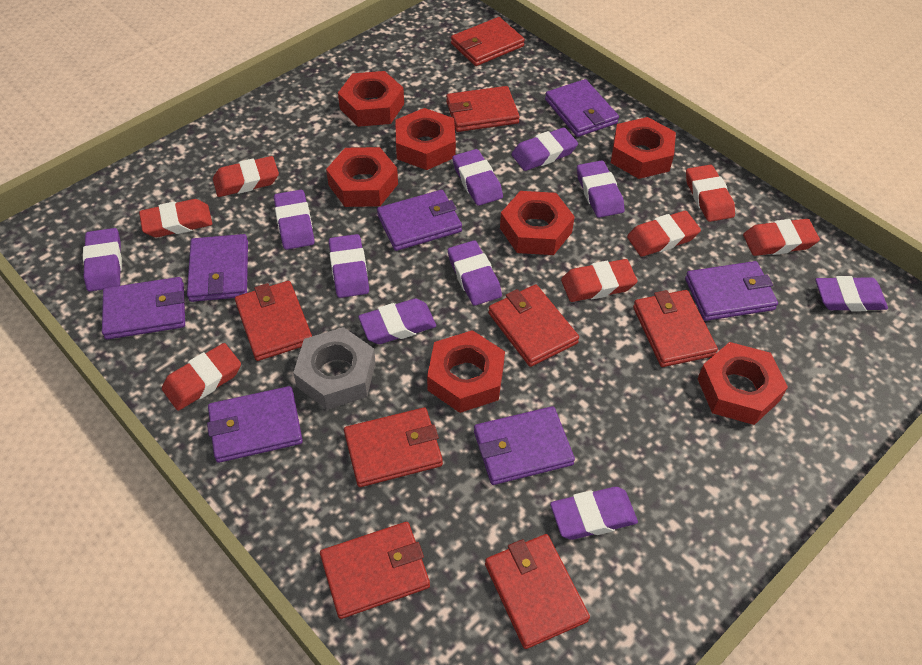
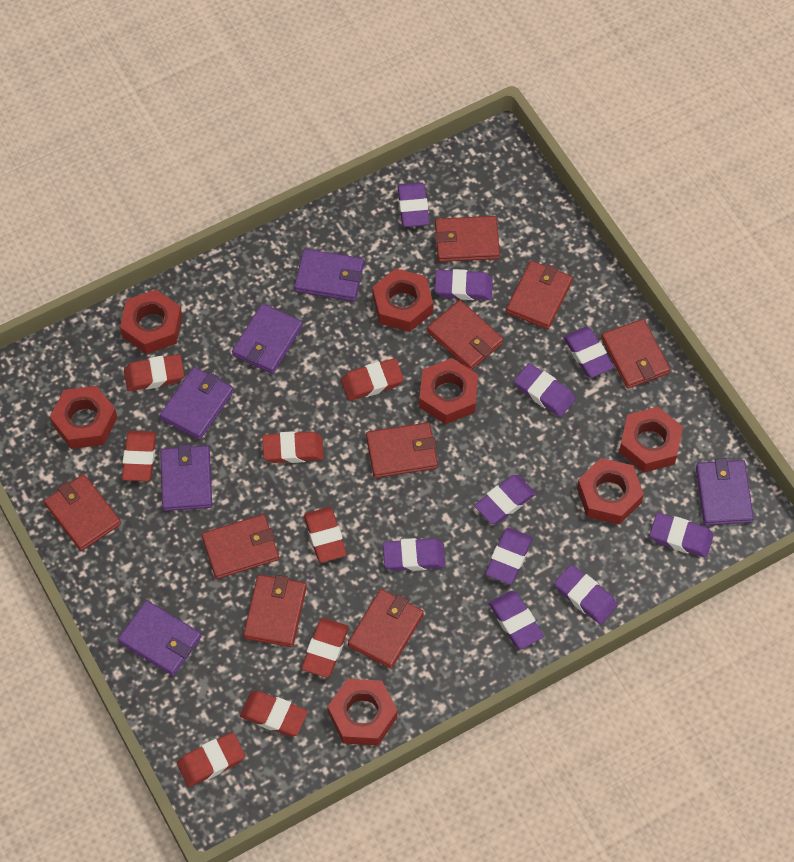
grey nut: 1 -> 0
purple wallet: 7 -> 6
red eraser: 7 -> 8
red wallet: 8 -> 9

